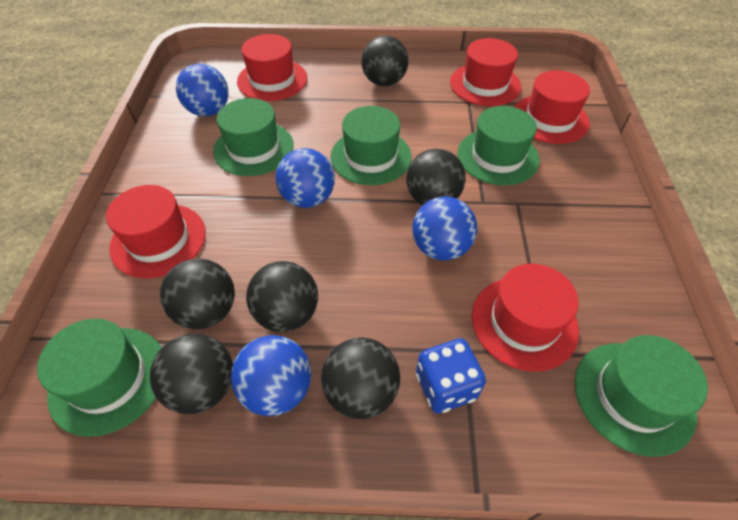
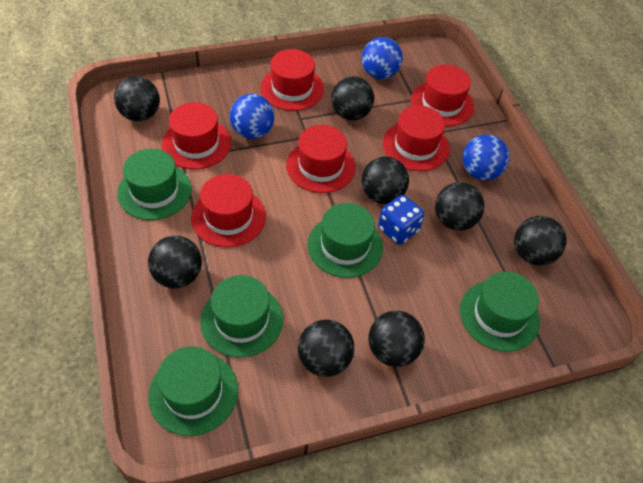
black ball: 6 -> 8
blue ball: 4 -> 3
red hat: 5 -> 6

